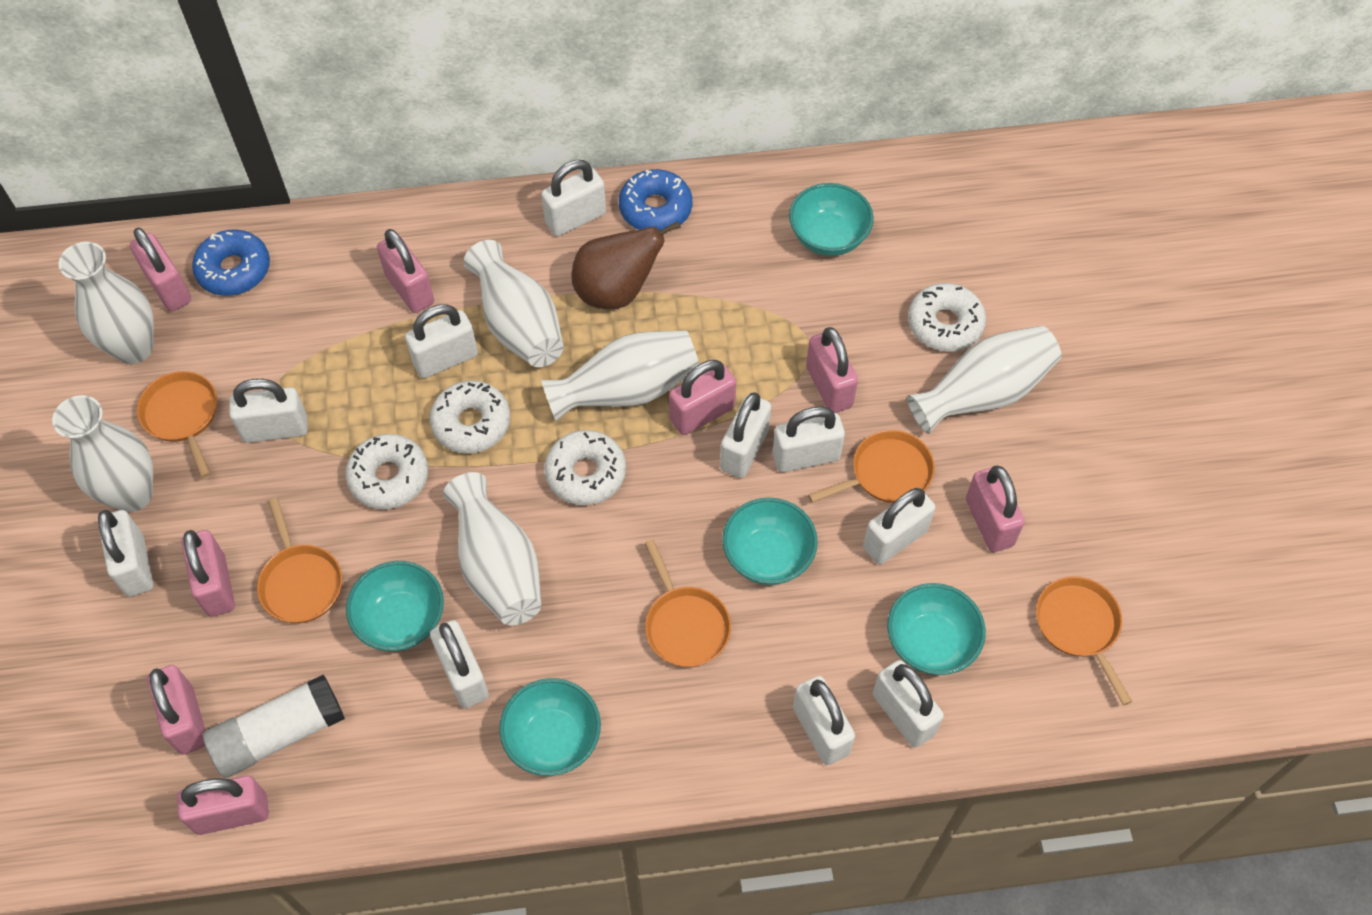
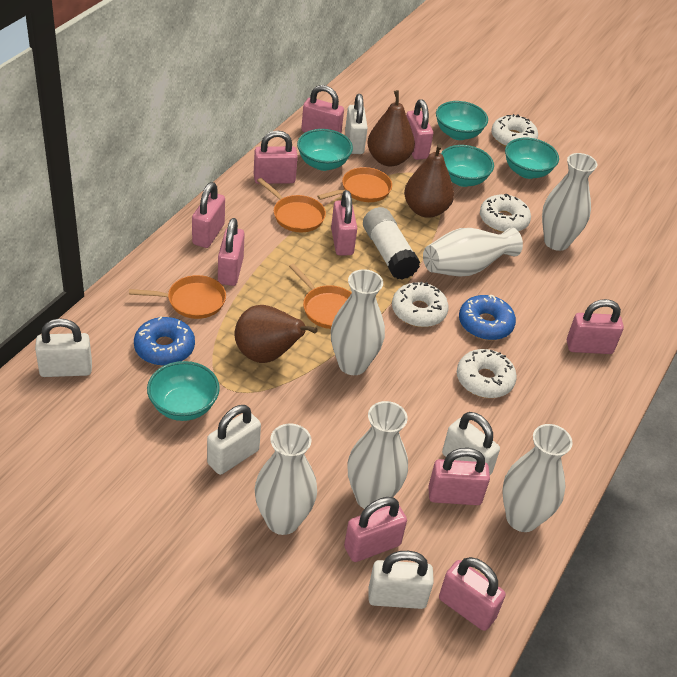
brown pear: 1 -> 3
orange pan: 5 -> 4
pink padlock: 8 -> 10
white padlock: 10 -> 5

